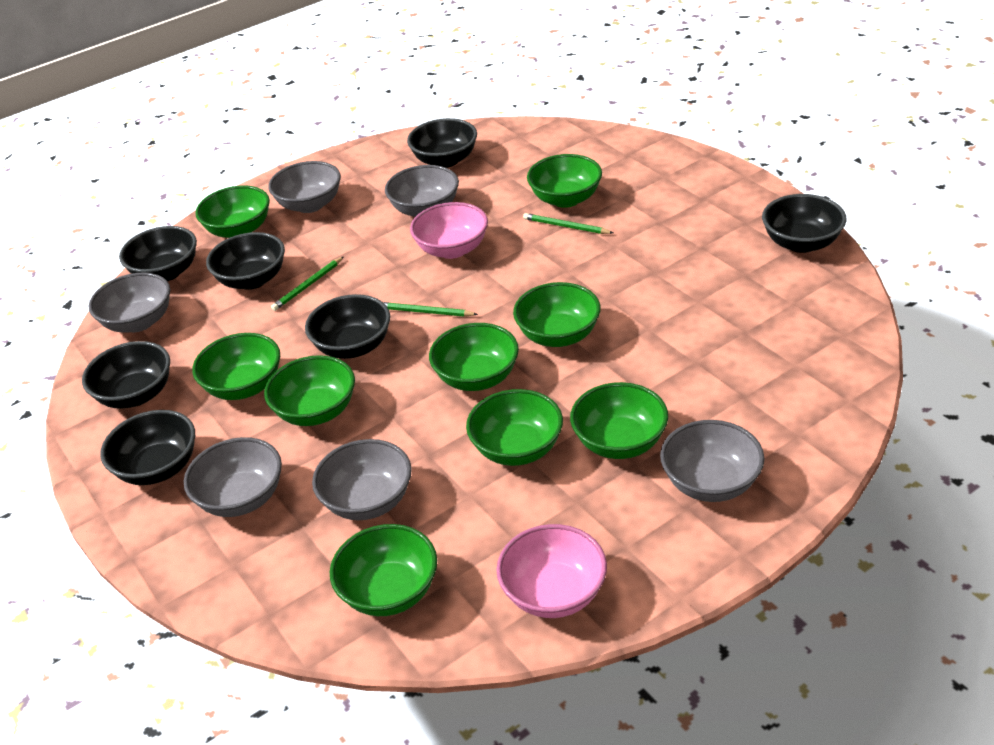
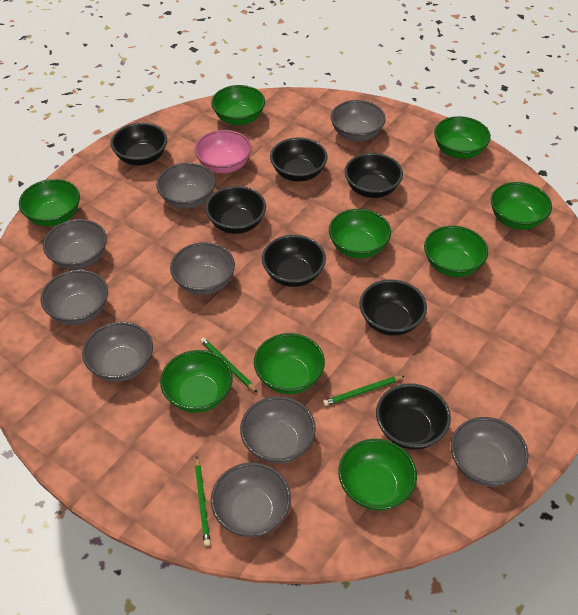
grey bowl: 6 -> 9
pink bowl: 2 -> 1

